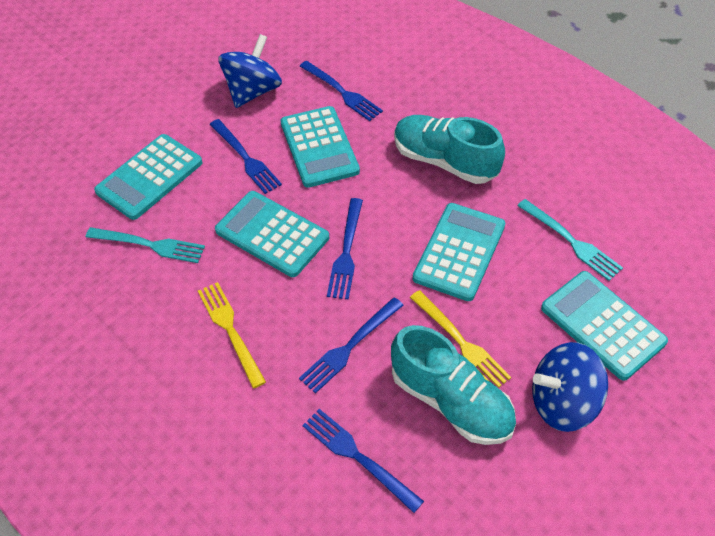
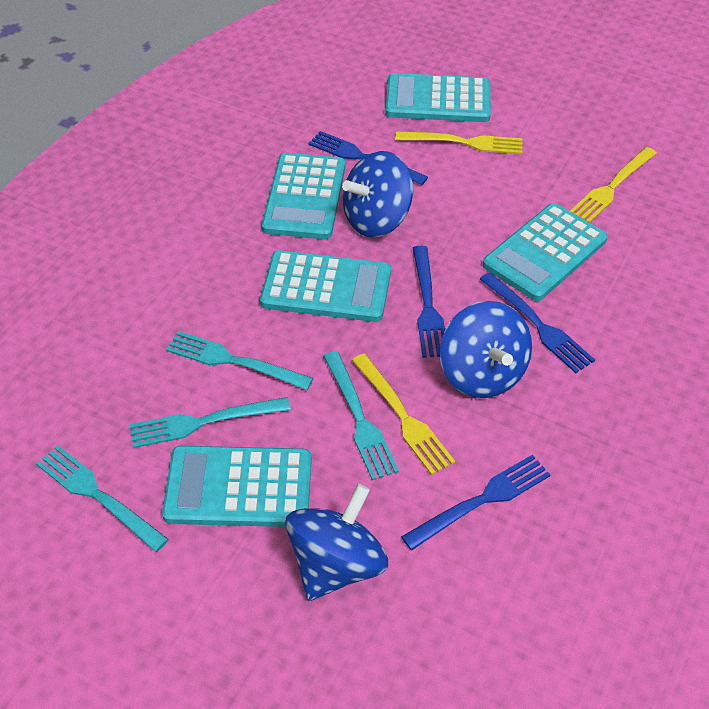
blue fork: 5 -> 4
blue spinning top: 2 -> 3
turquoise fork: 2 -> 4
turquoise shoe: 2 -> 0
yellow fork: 2 -> 3

